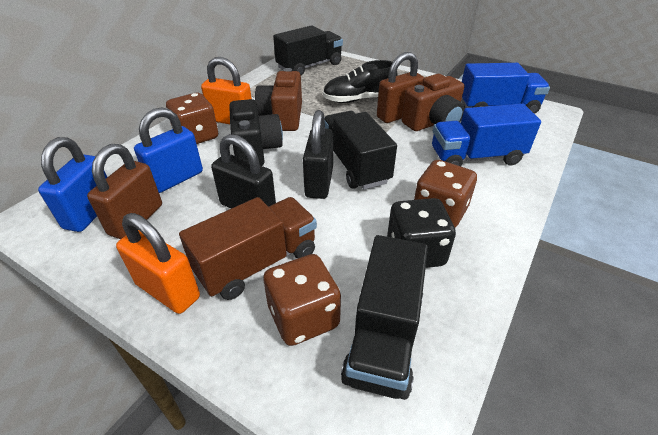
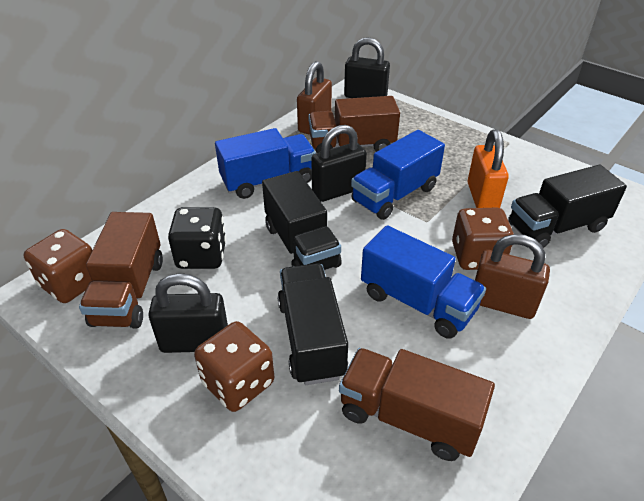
black camera: 1 -> 0
black padlock: 2 -> 3
black shoe: 1 -> 0
blue padlock: 2 -> 0
blue truck: 2 -> 3
brown camera: 2 -> 0
brown truck: 1 -> 3
orange padlock: 2 -> 1

